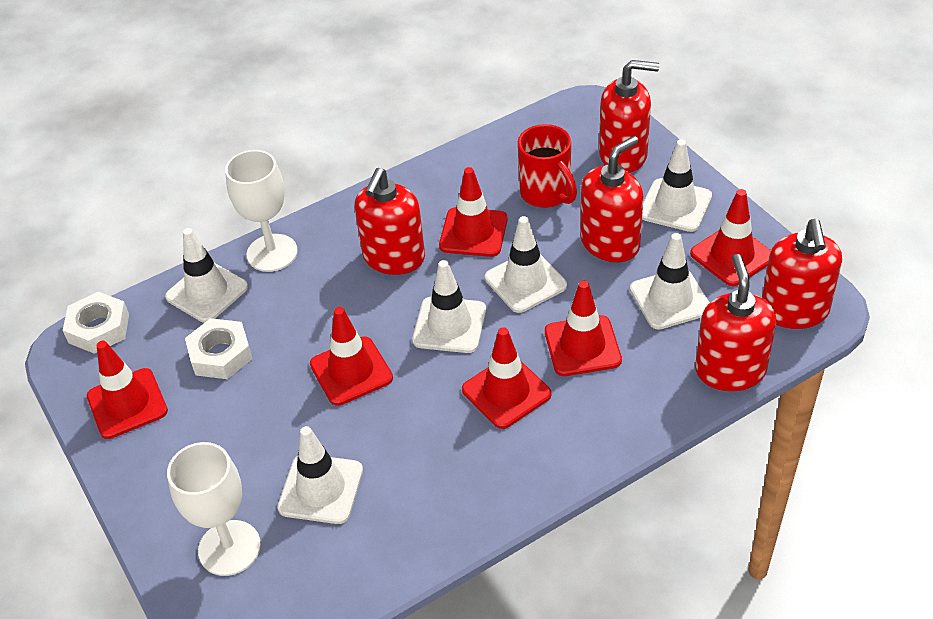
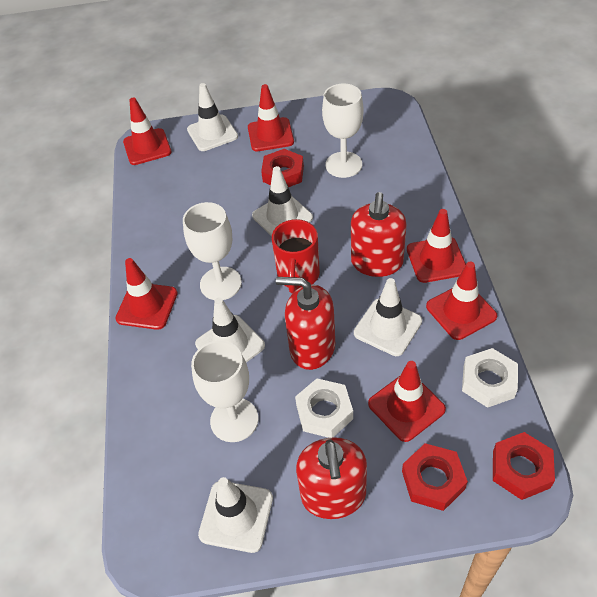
red nut: 0 -> 3
red soap dispenser: 5 -> 3
white goblet: 2 -> 3
white traffic cone: 6 -> 5

